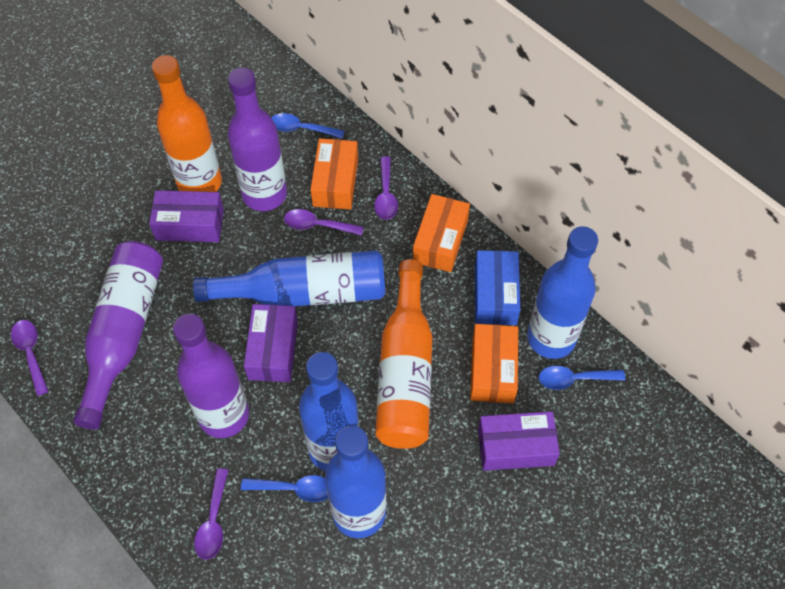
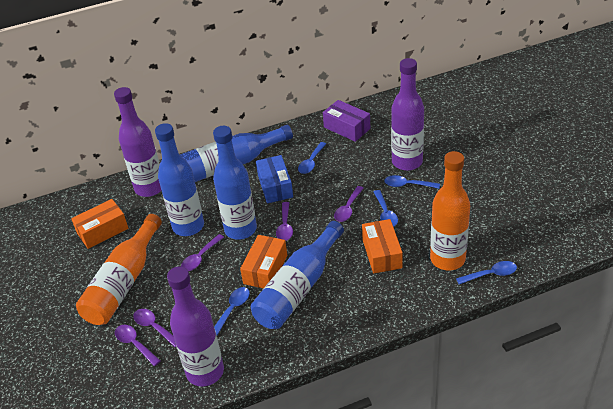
blue spoon: 3 -> 5
purple box: 3 -> 1
purple spoon: 4 -> 5

